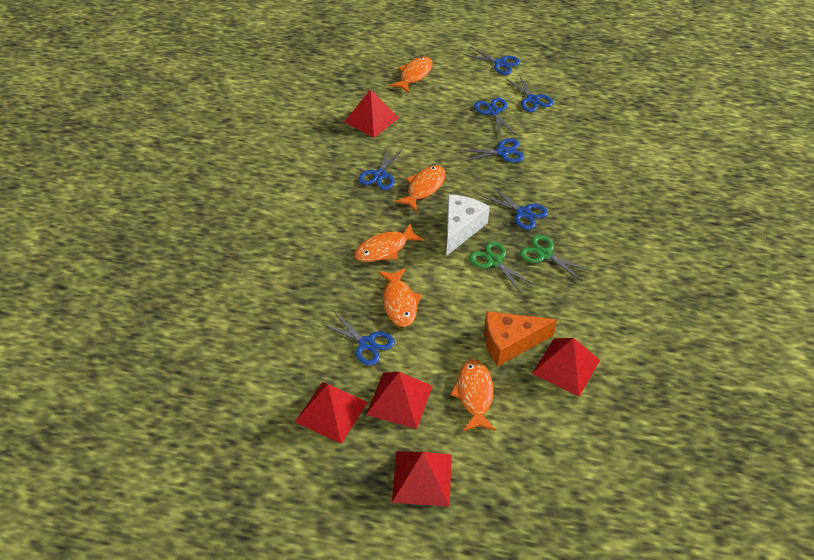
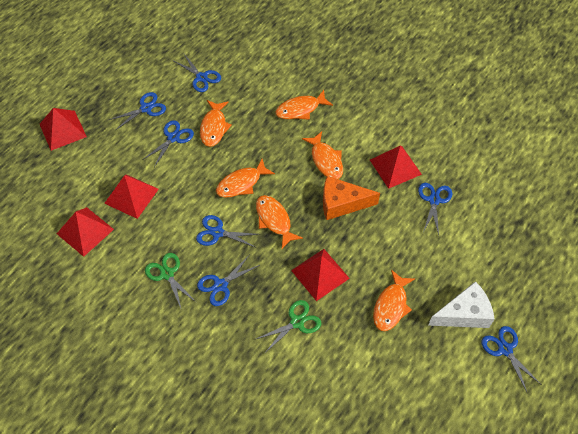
orange fish: 5 -> 6

